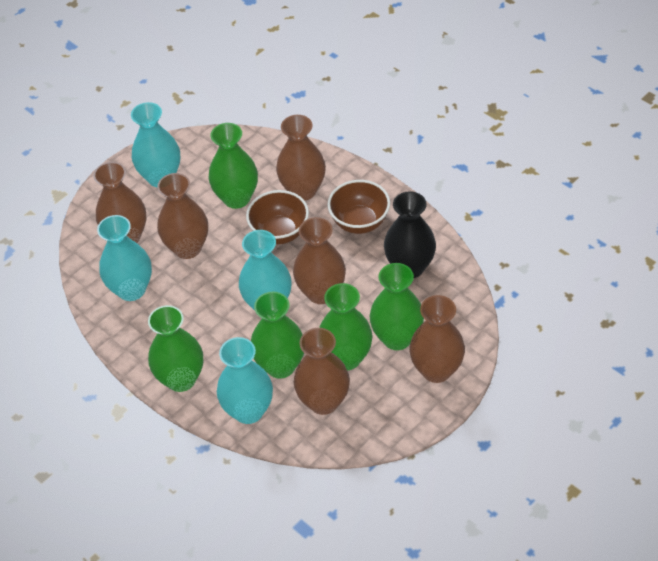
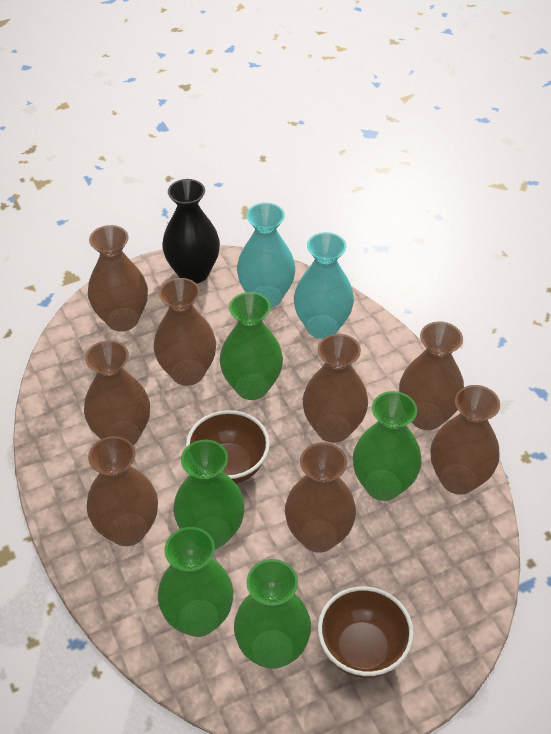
brown vase: 6 -> 8
turquoise vase: 4 -> 2

